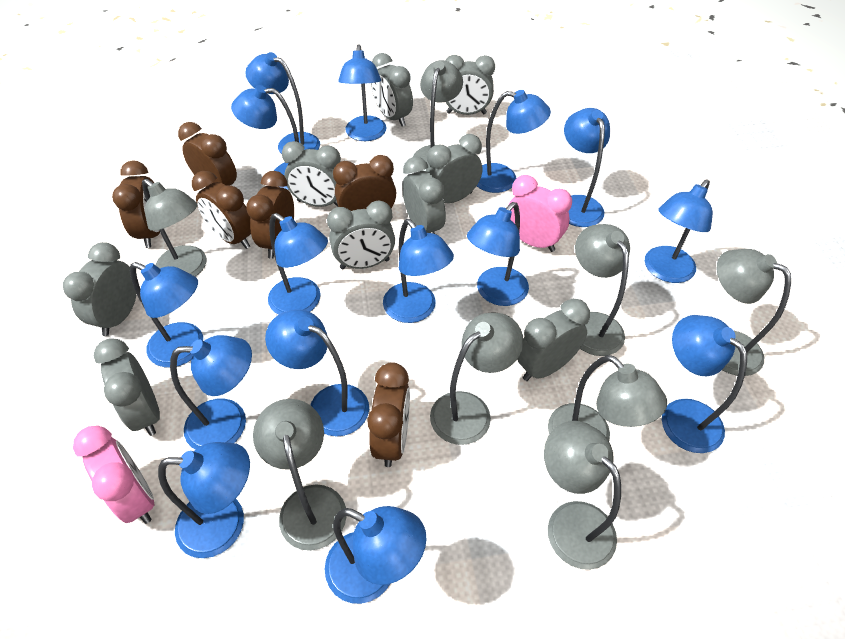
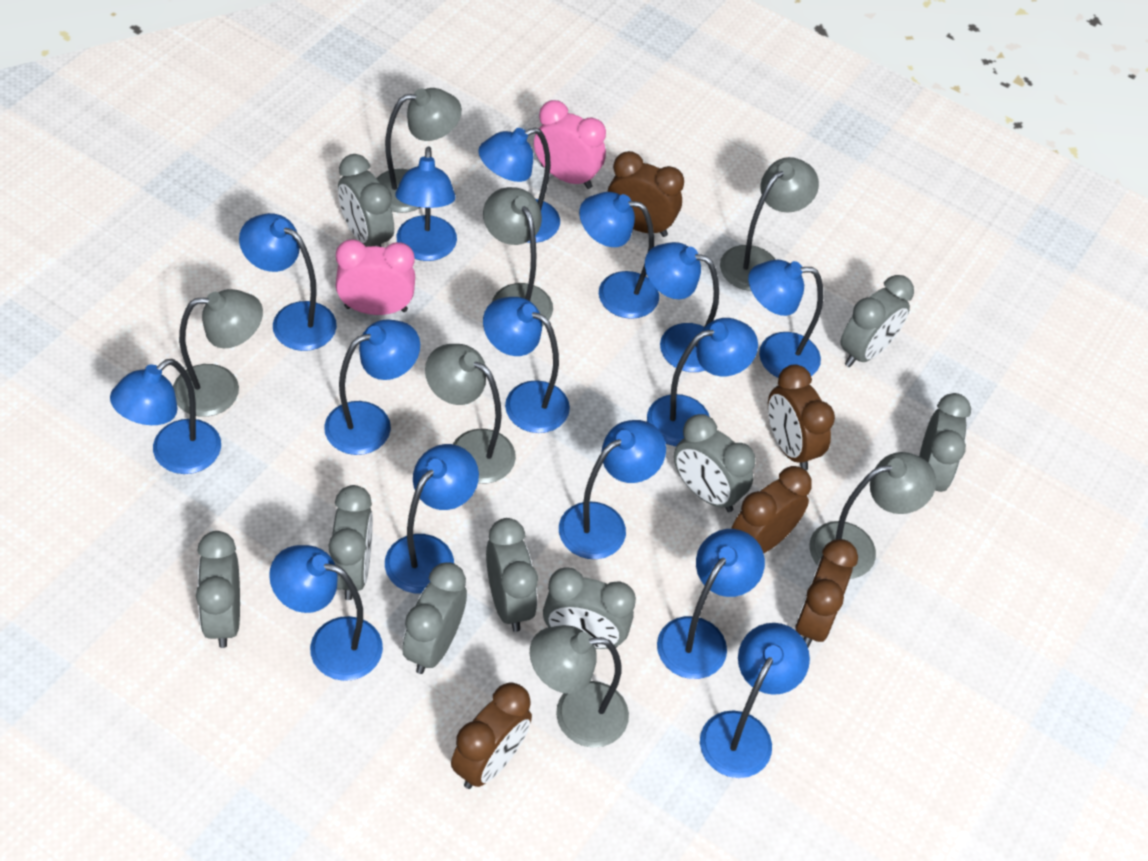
brown clock: 6 -> 5
grey lamp: 8 -> 7

